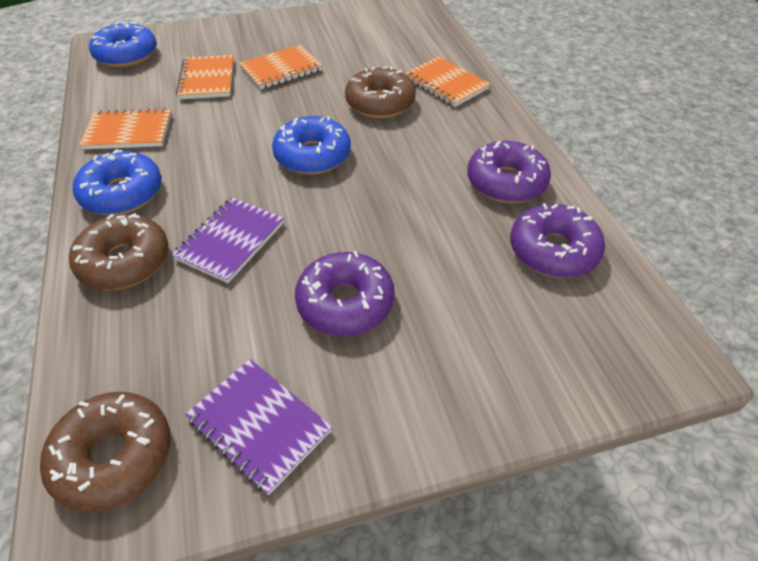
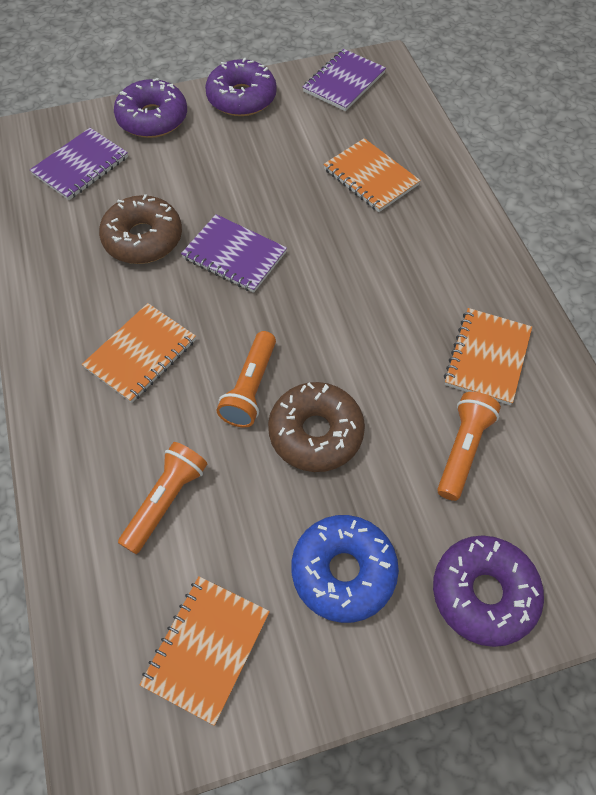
blue donut: 3 -> 1
brown donut: 3 -> 2
orange flashlight: 0 -> 3
purple notebook: 2 -> 3

